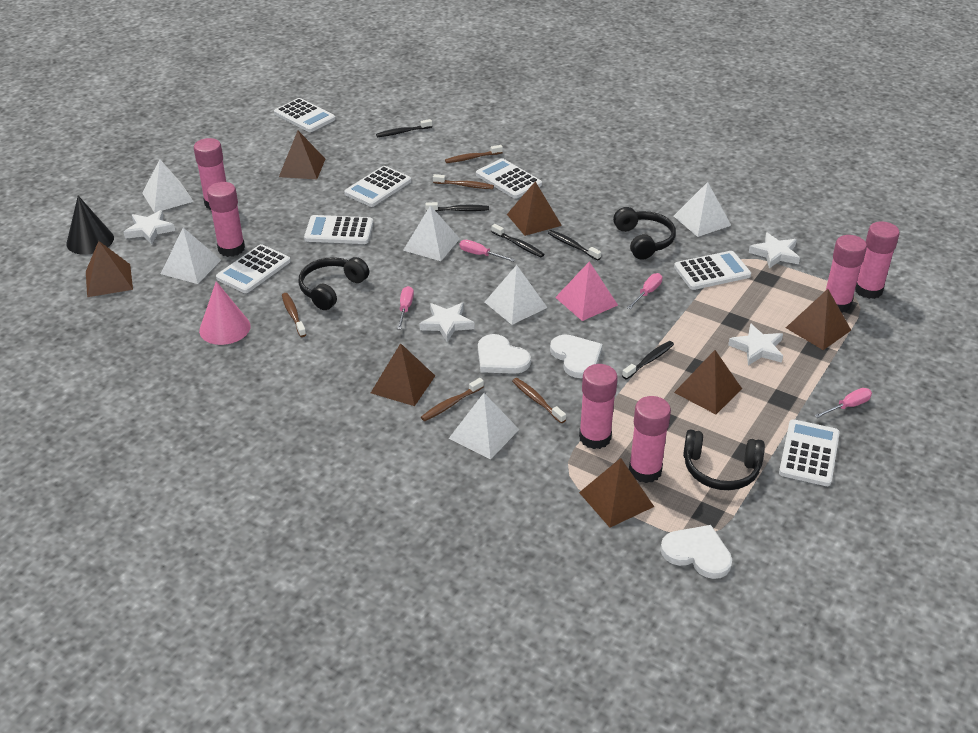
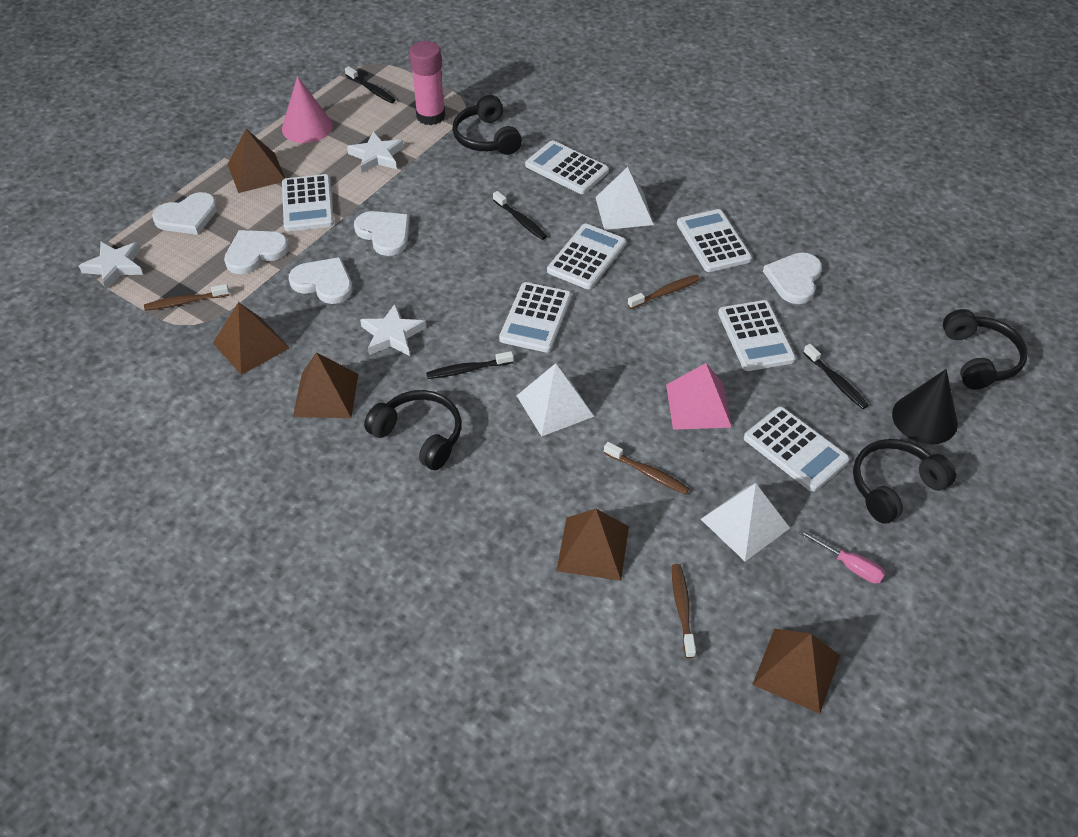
black headphones: 3 -> 4
black toothbrush: 5 -> 4
brown pyramid: 7 -> 5
brown toothbrush: 5 -> 4
pink glue stick: 6 -> 1
pink screwdriver: 4 -> 1
white heart: 3 -> 5
white pyramid: 6 -> 3
white star: 4 -> 3

